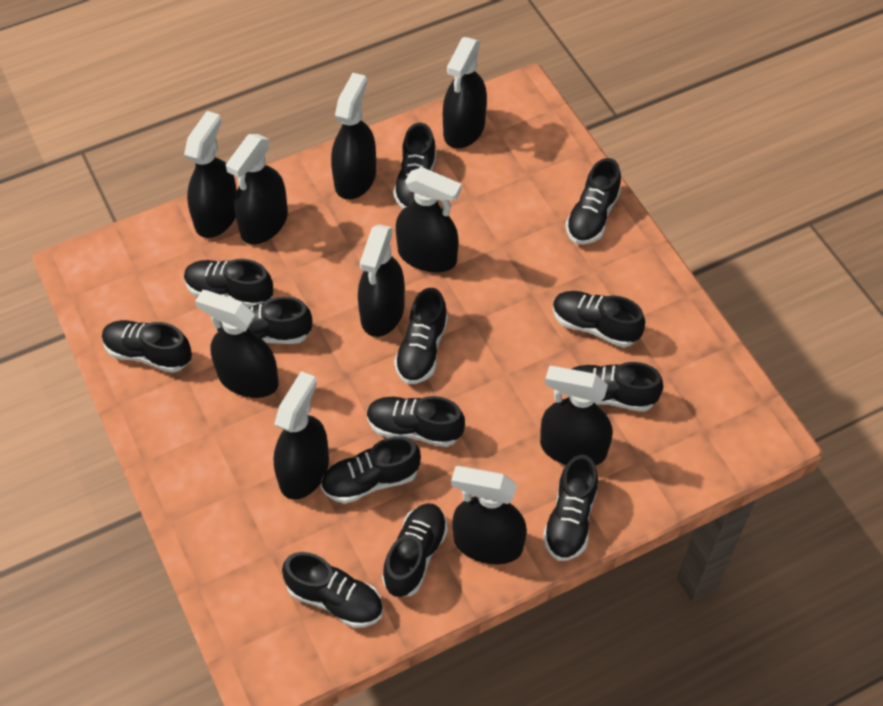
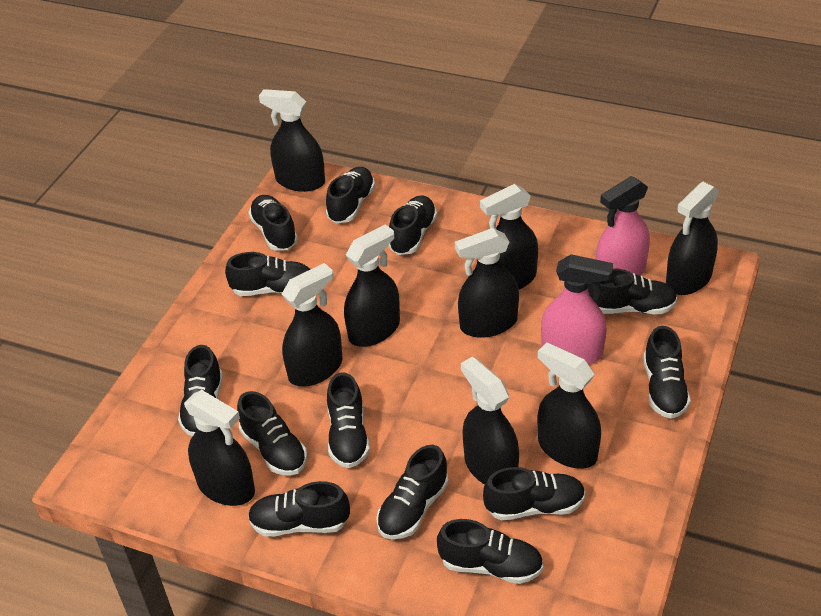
black spray bottle: 10 -> 9
pink spray bottle: 0 -> 2

